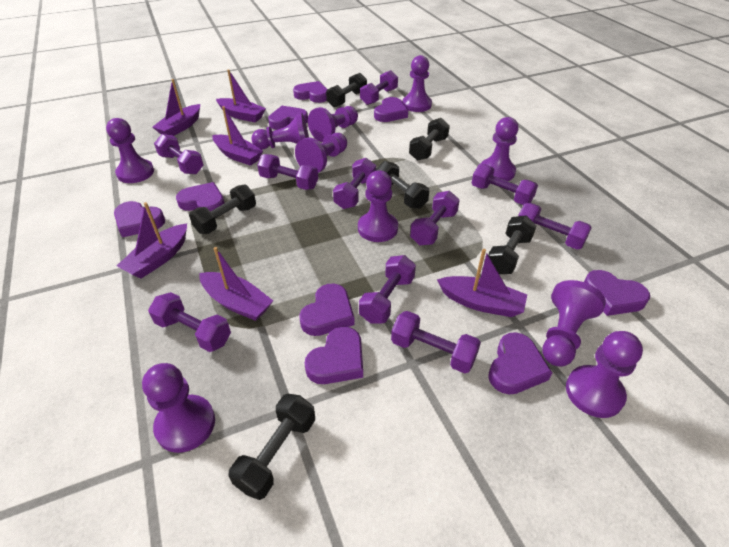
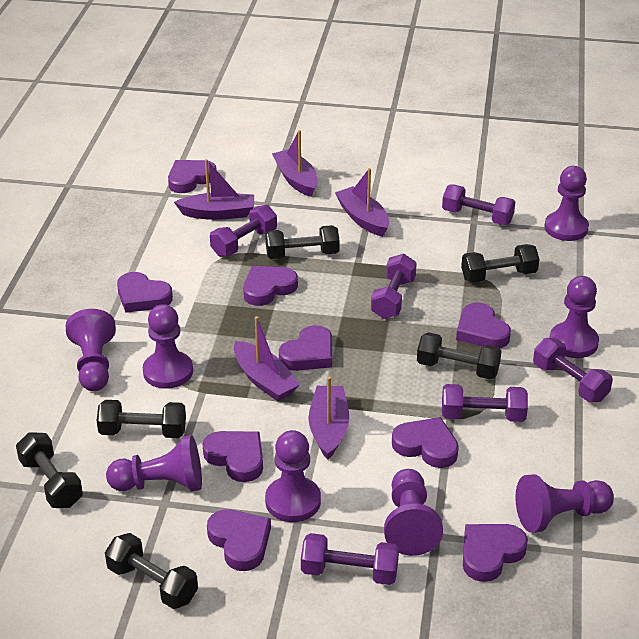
purple boat: 6 -> 5
purple dumbbell: 10 -> 6
purple pawn: 10 -> 8

